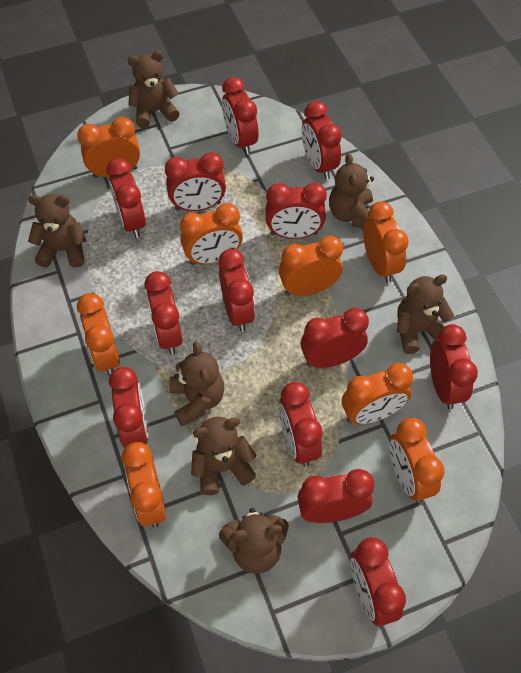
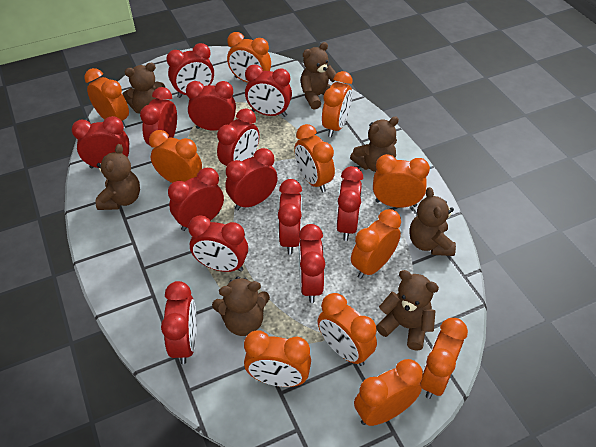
orange clock: 8 -> 11

